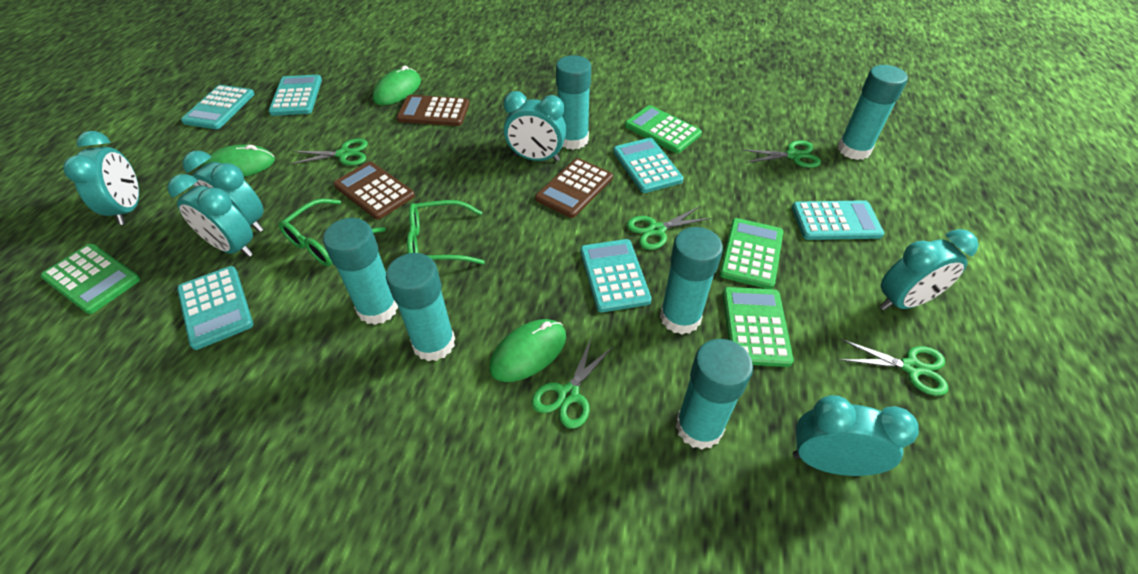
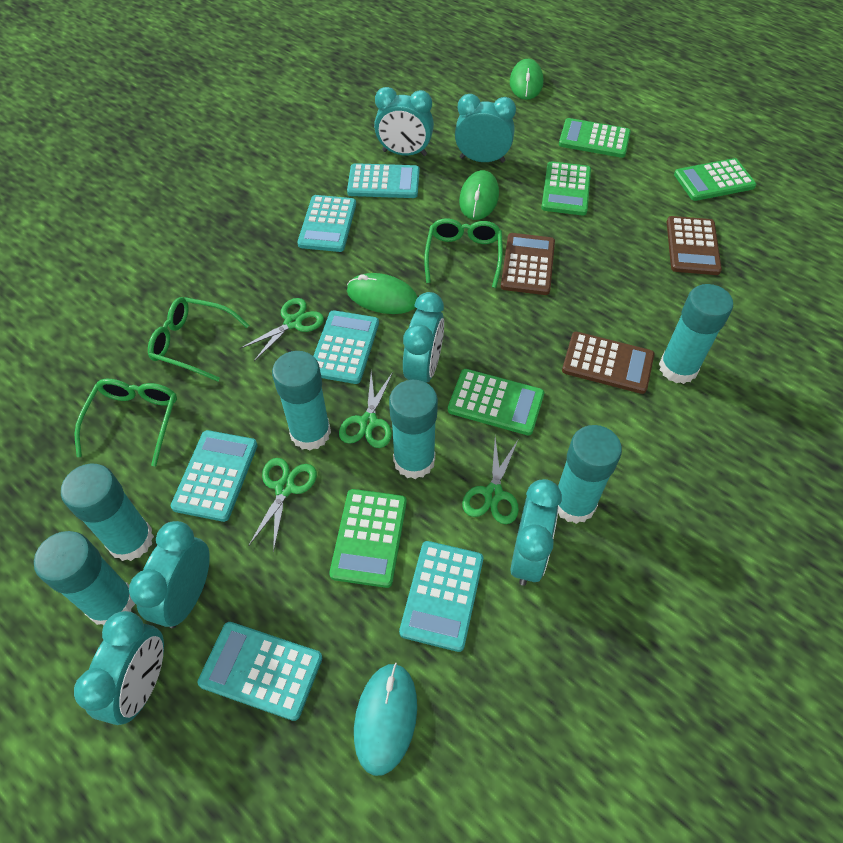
green calculator: 4 -> 5
green glasses: 2 -> 3
green scissors: 5 -> 4
turquoise mouse: 0 -> 1

